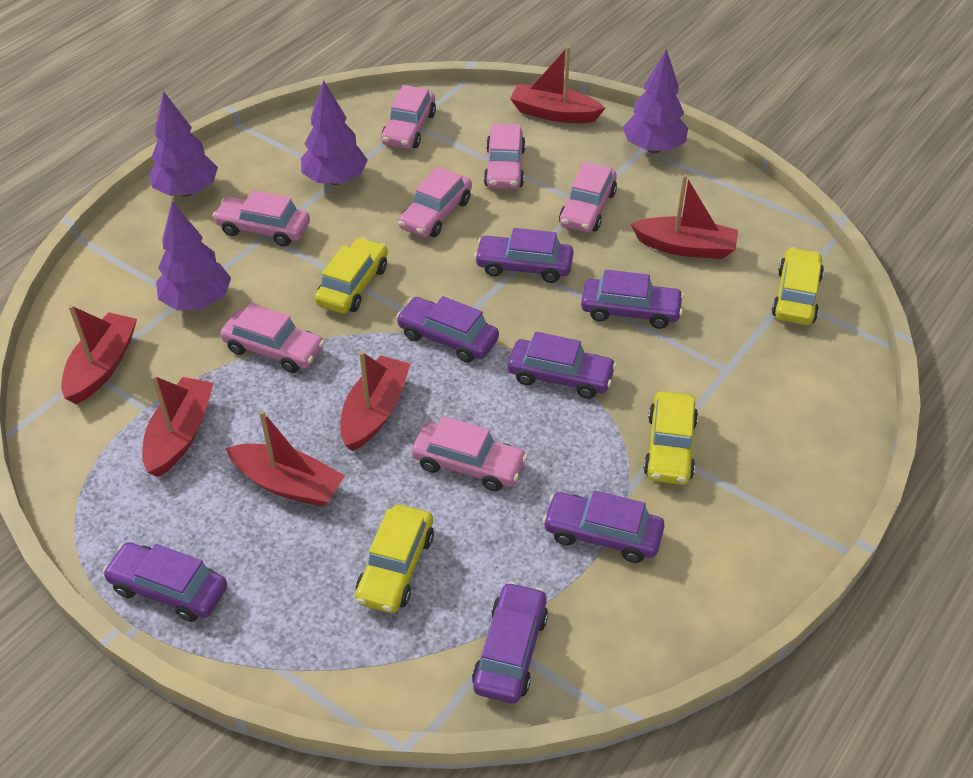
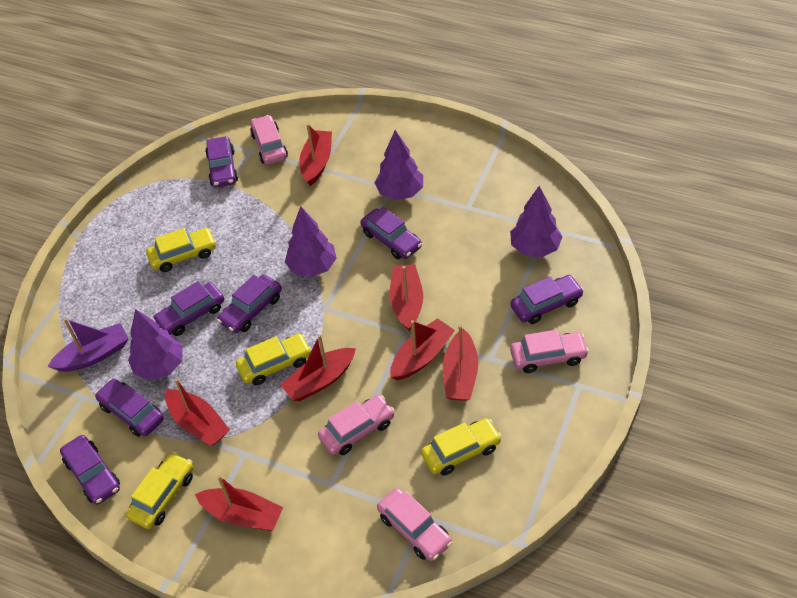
pink car: 7 -> 4
purple boat: 0 -> 1
red boat: 6 -> 7

